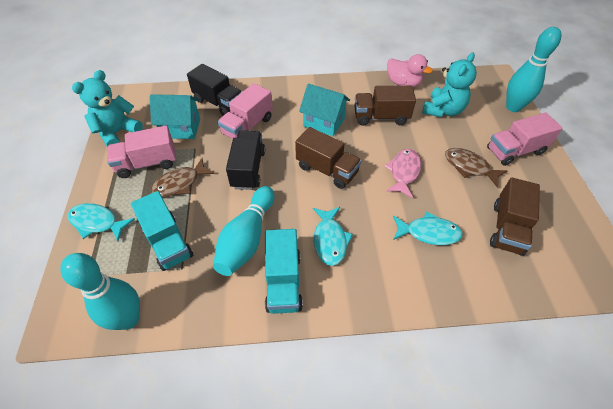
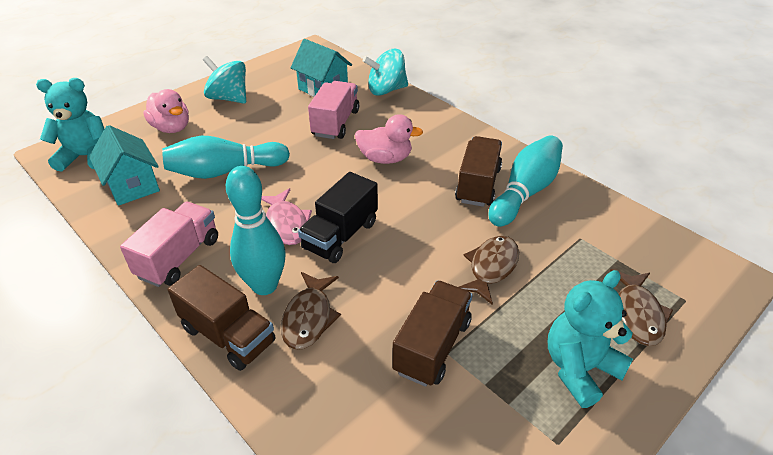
black truck: 2 -> 1
brown fish: 2 -> 3
pink duck: 1 -> 2
pink truck: 3 -> 2
turquoise fish: 3 -> 0
turquoise spinning top: 0 -> 2
turquoise truck: 2 -> 0

